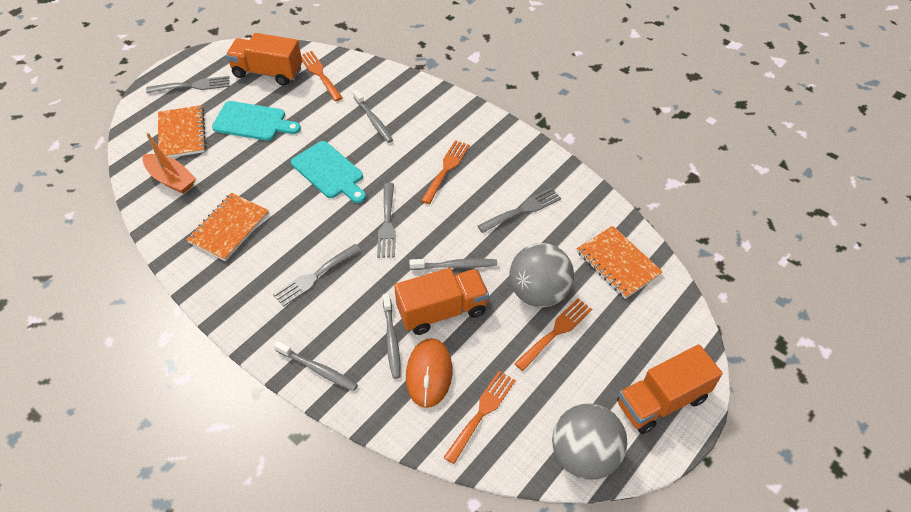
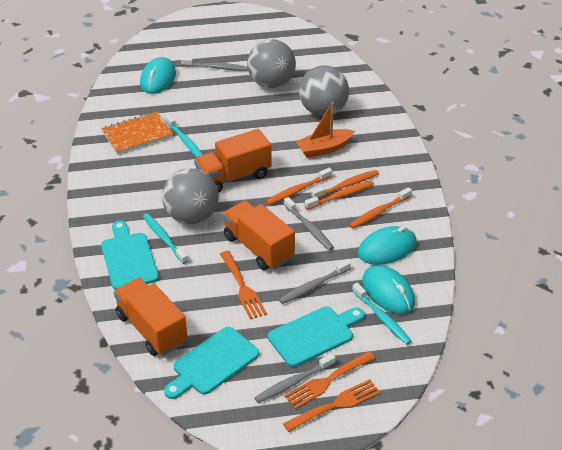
grey ball: 2 -> 3
grey fork: 4 -> 0
orange fork: 4 -> 3
orange mouse: 1 -> 0
orange notebook: 3 -> 1
orange toothbrush: 0 -> 4
turquoise cutting board: 2 -> 3
turquoise mouse: 0 -> 3
turquoise toothbrush: 0 -> 3

